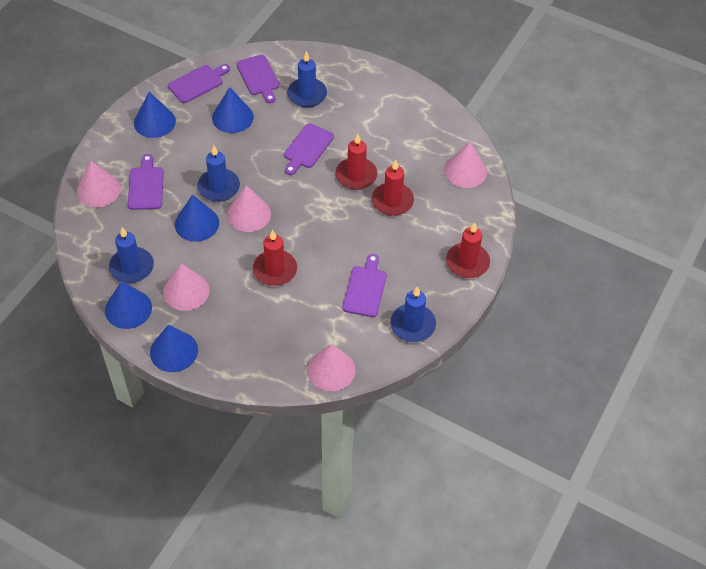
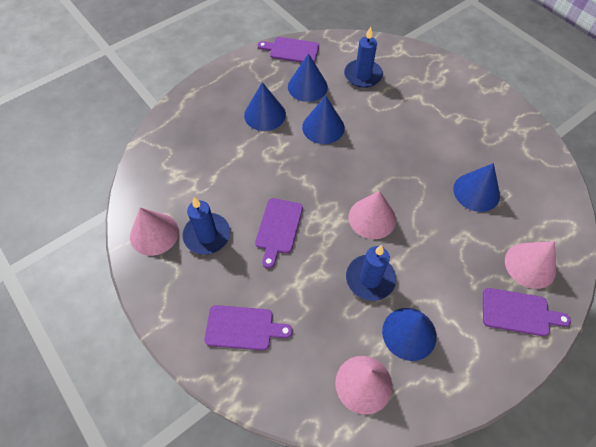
blue candle: 4 -> 3
pink cone: 5 -> 4
purple cutting board: 5 -> 4
red candle: 4 -> 0

